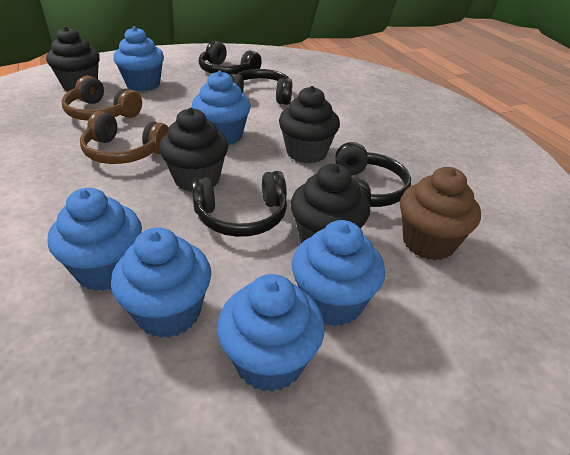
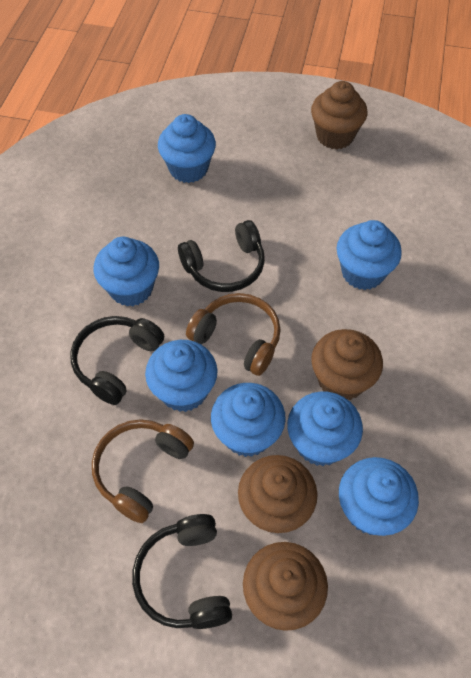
black cupcake: 4 -> 0
black headphones: 4 -> 3
blue cupcake: 6 -> 7
brown cupcake: 1 -> 4

